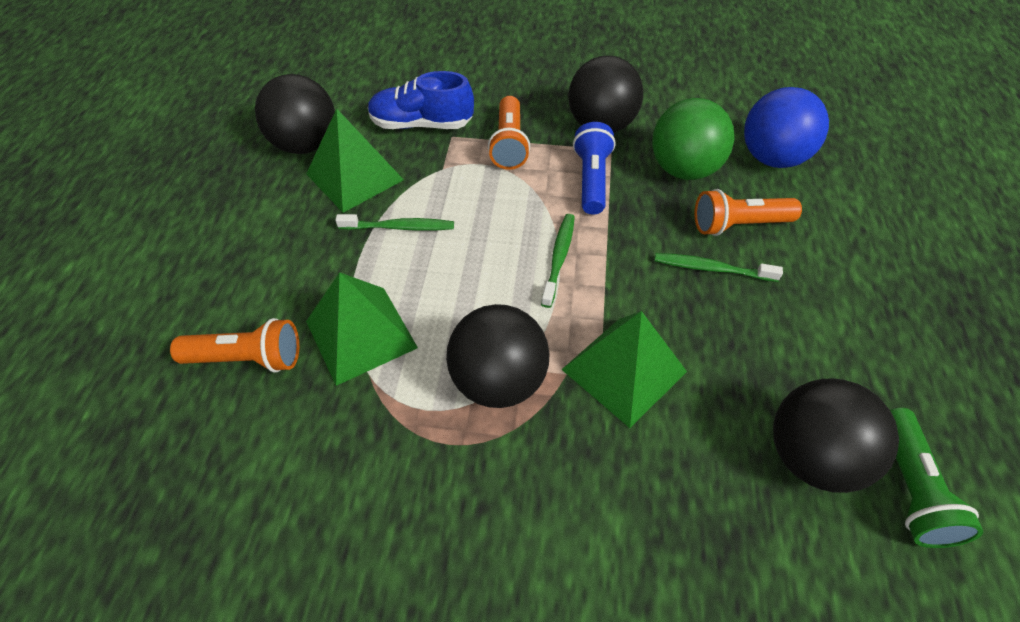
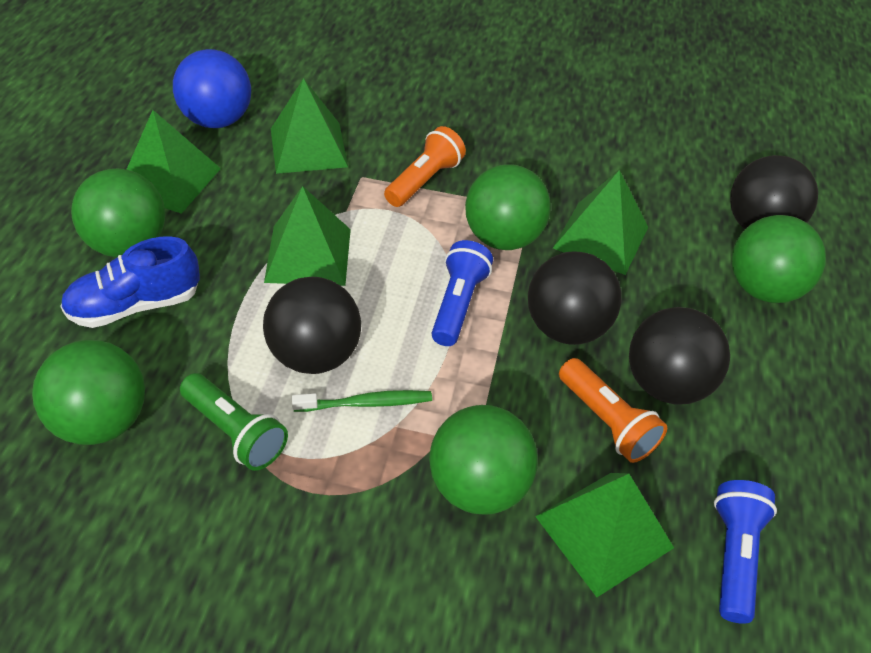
blue flashlight: 1 -> 2
green ball: 1 -> 5
green pyramid: 3 -> 5
green toothbrush: 3 -> 1
orange flashlight: 3 -> 2

